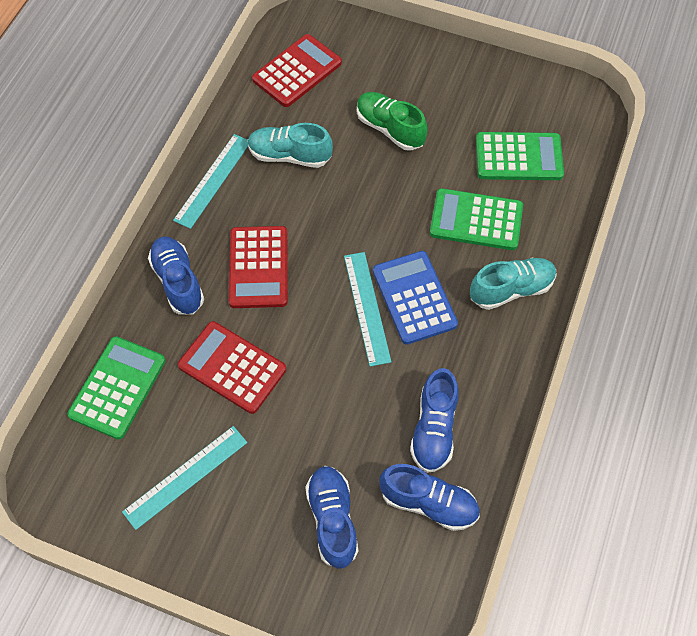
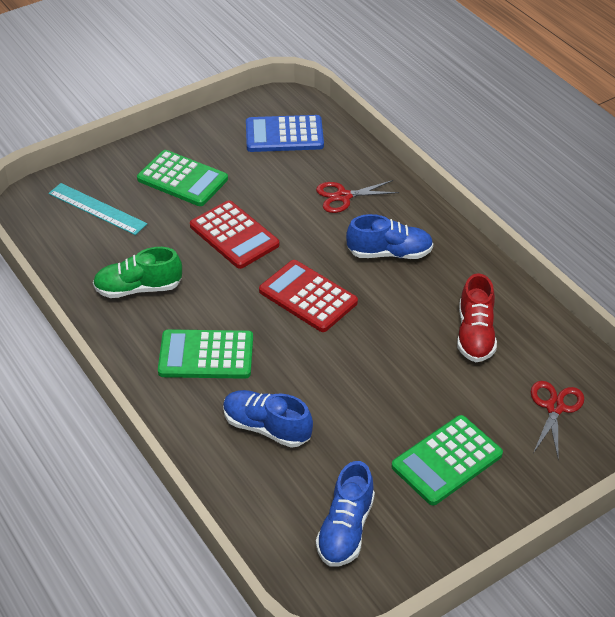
blue shoe: 4 -> 3
red calculator: 3 -> 2
red scissors: 0 -> 2
red shoe: 0 -> 1
turquoise ruler: 3 -> 1
turquoise shoe: 2 -> 0

